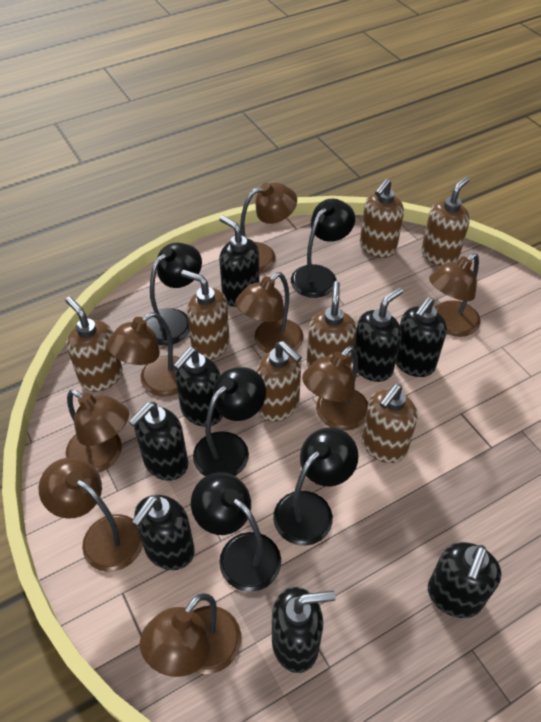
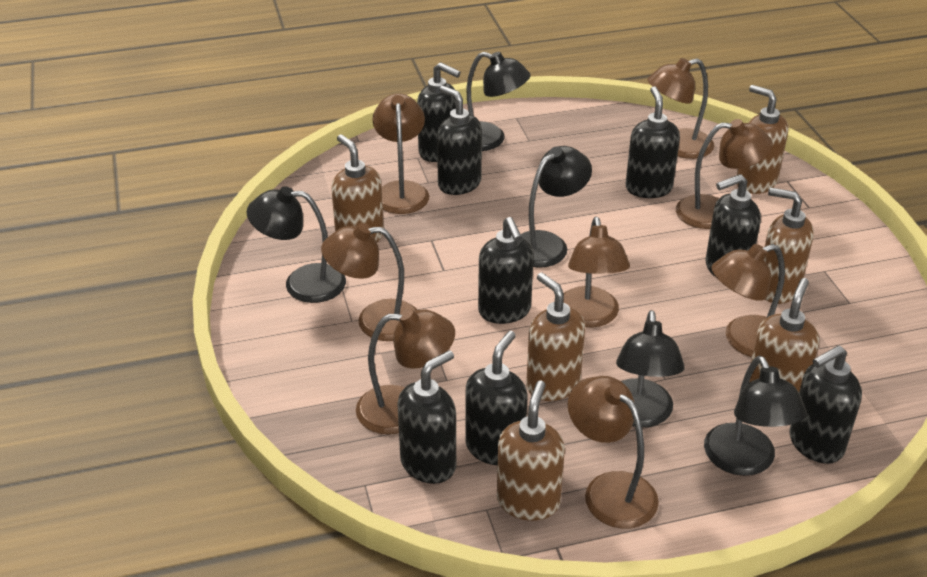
brown soap dispenser: 7 -> 6

